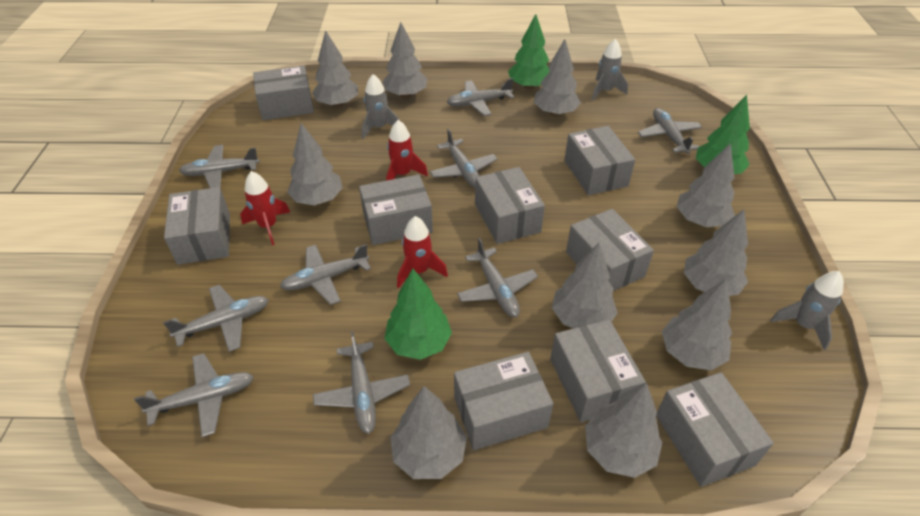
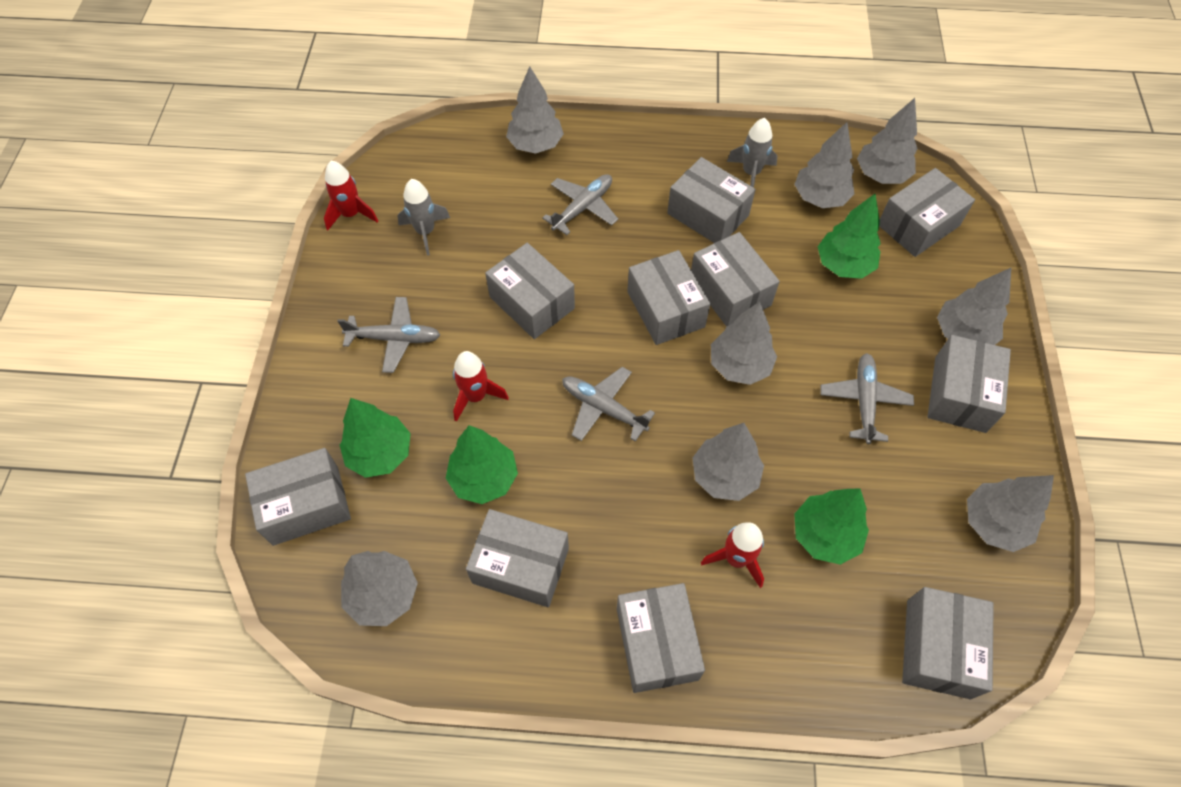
green tree: 3 -> 4
grey box: 9 -> 10
grey plane: 9 -> 4
grey rocket: 3 -> 2
grey tree: 10 -> 8

